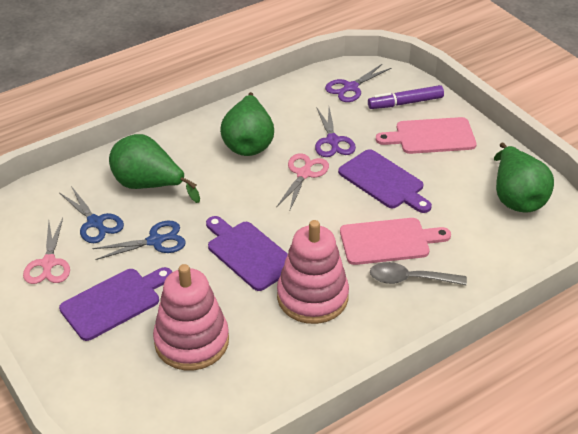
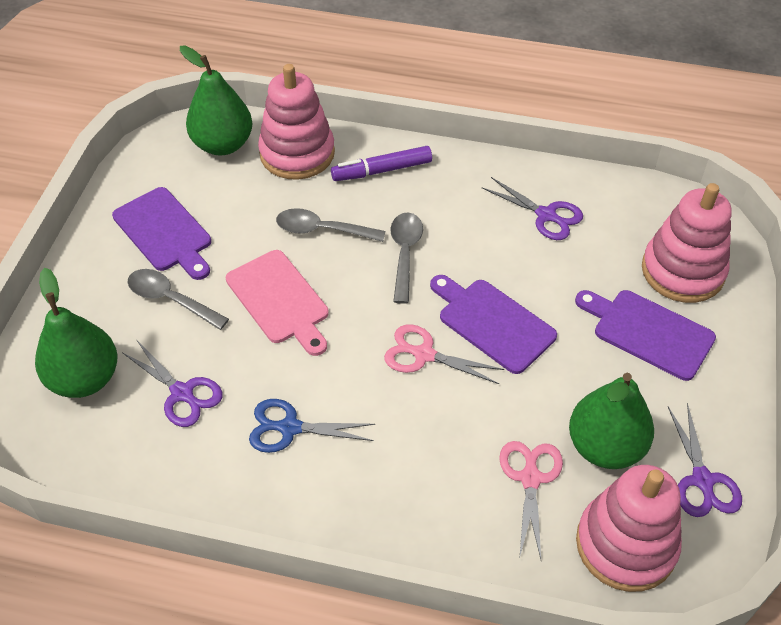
blue scissors: 2 -> 1
grey spoon: 1 -> 3
pink cutting board: 2 -> 1
pink stacking toy: 2 -> 3
purple scissors: 2 -> 3

